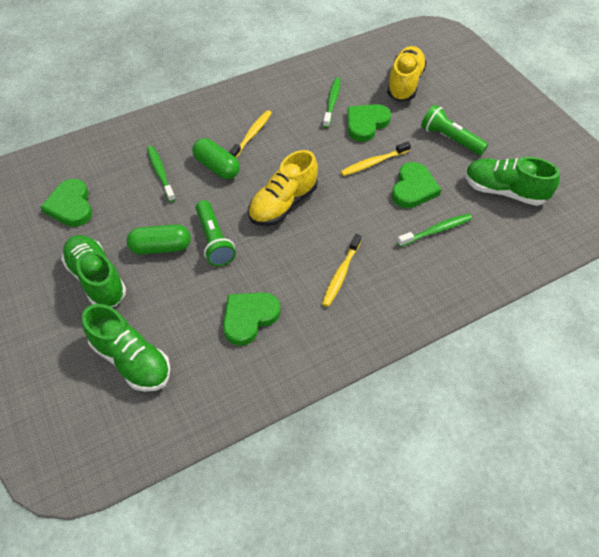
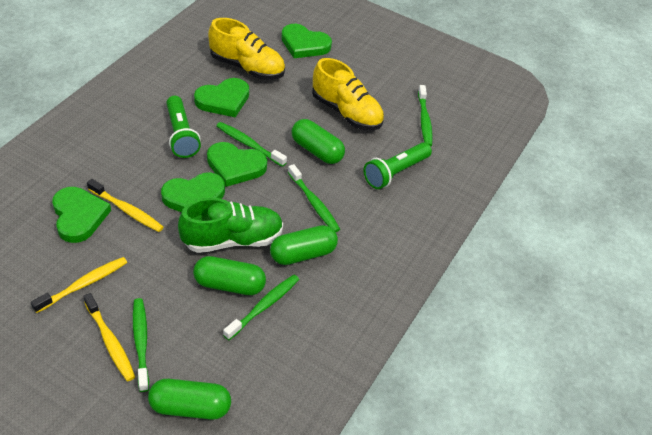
green capsule: 2 -> 4
green heart: 4 -> 5
green shoe: 3 -> 1
green toothbrush: 3 -> 5

